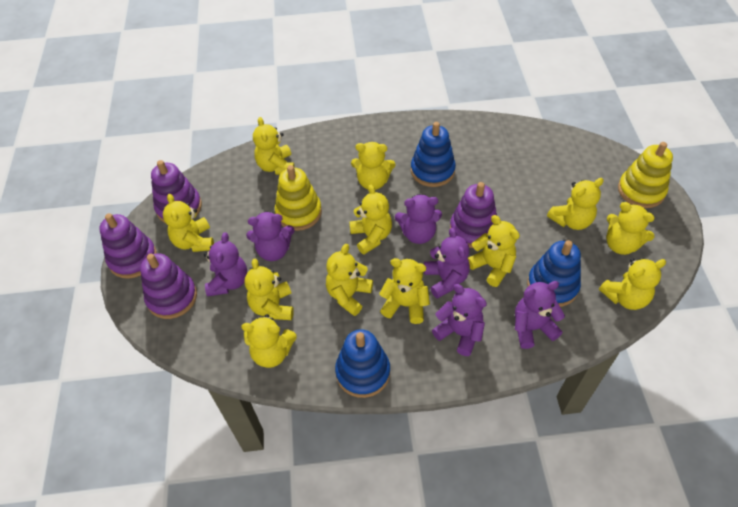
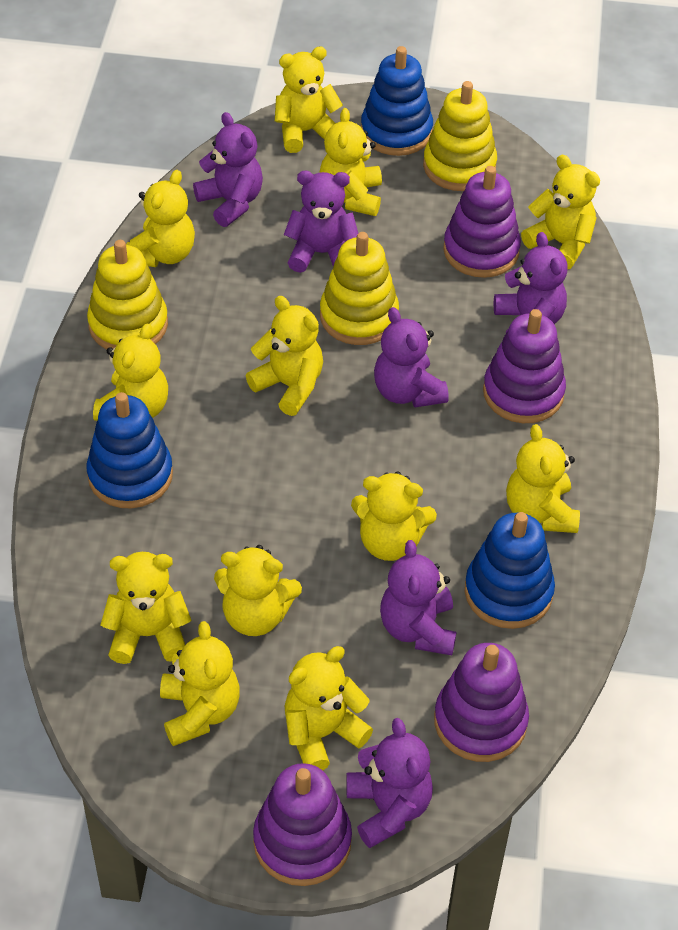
yellow stacking toy: 2 -> 3

